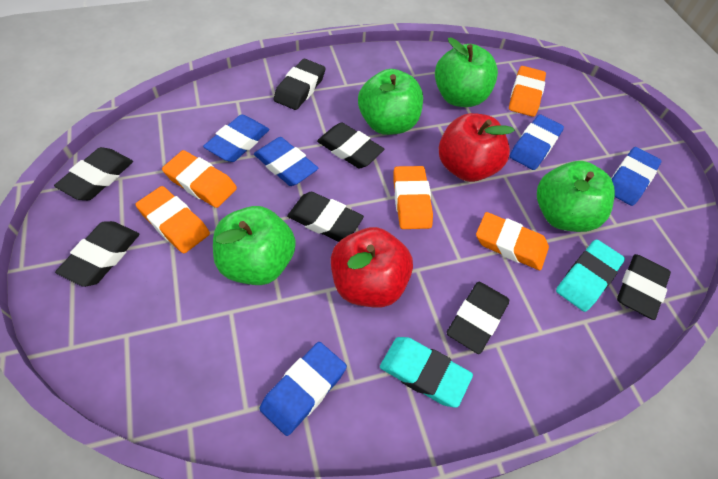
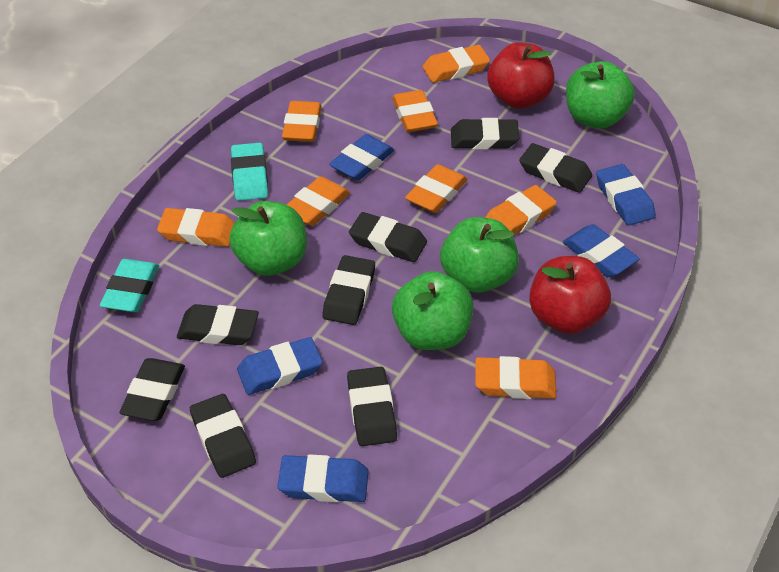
black eraser: 7 -> 8
orange eraser: 5 -> 8

